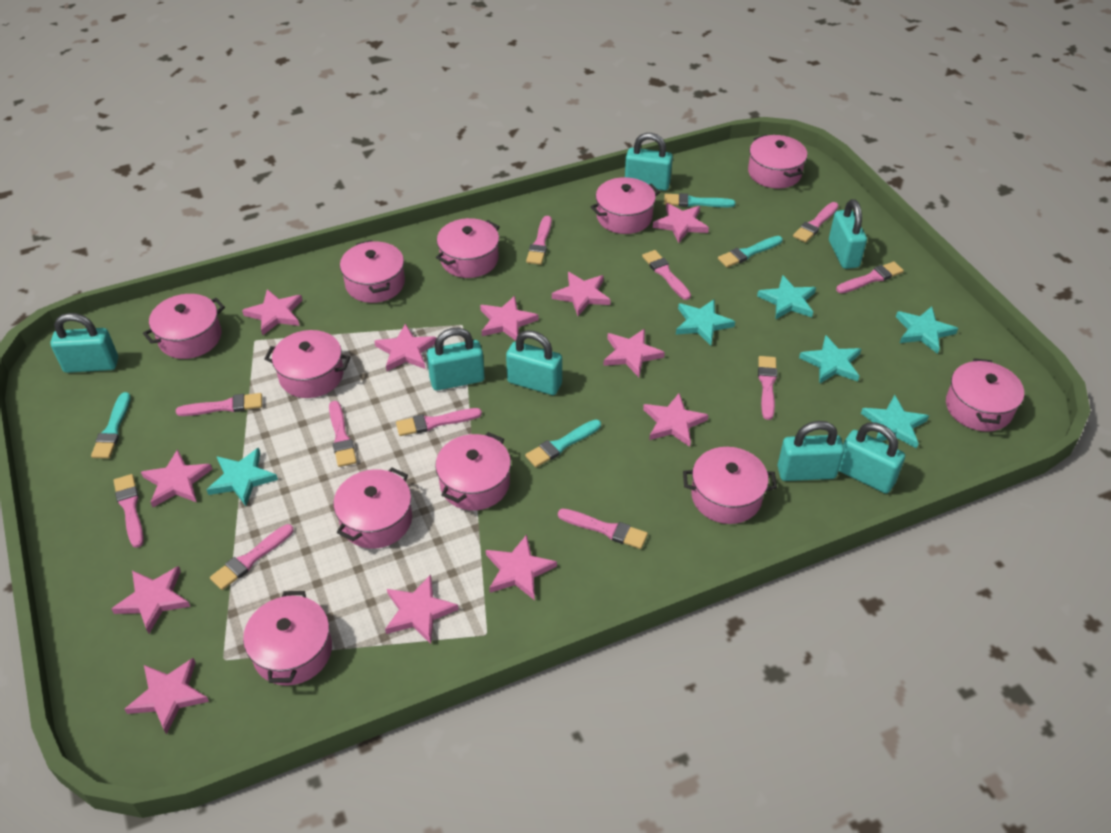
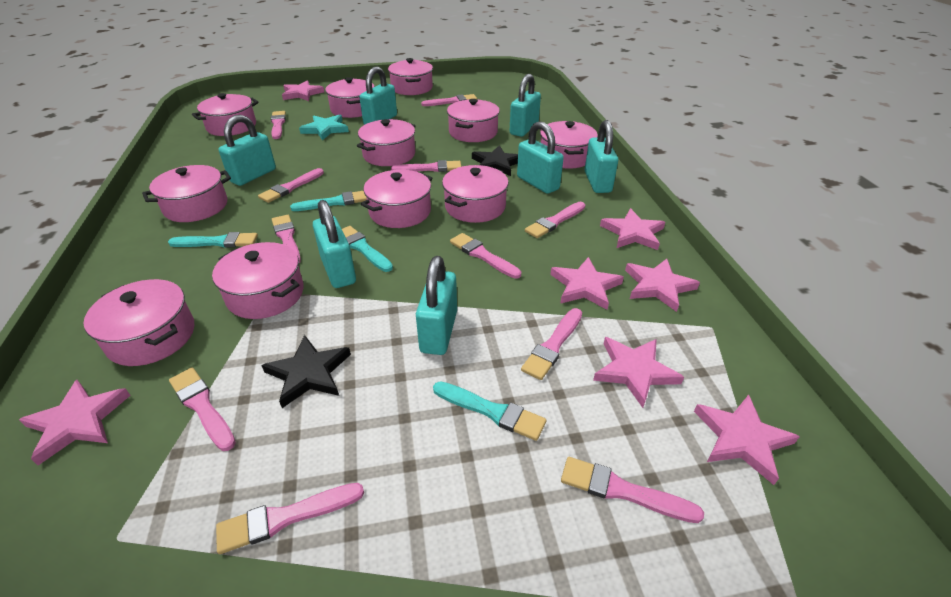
black star: 0 -> 2
pink star: 12 -> 7
turquoise star: 6 -> 1

